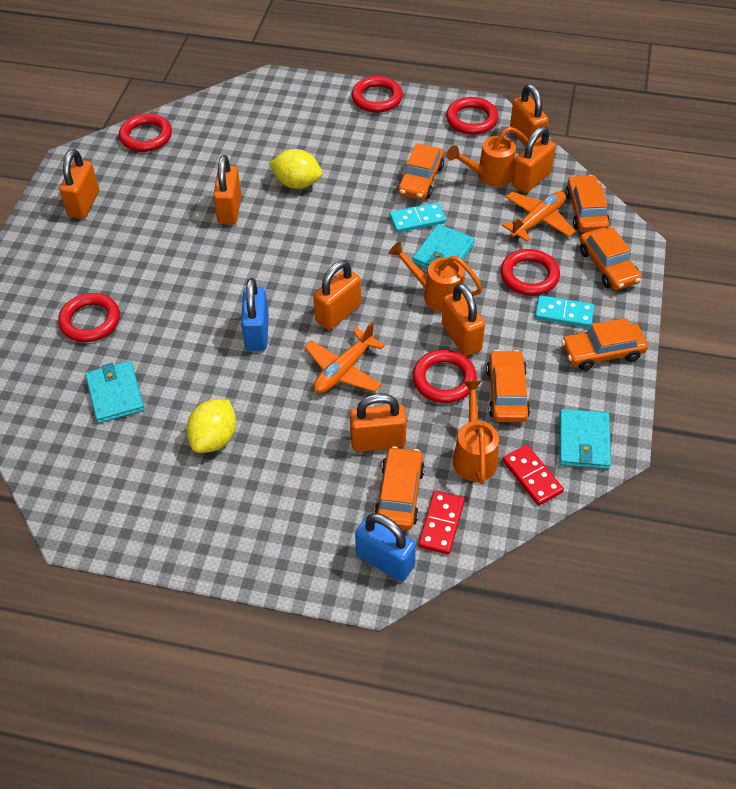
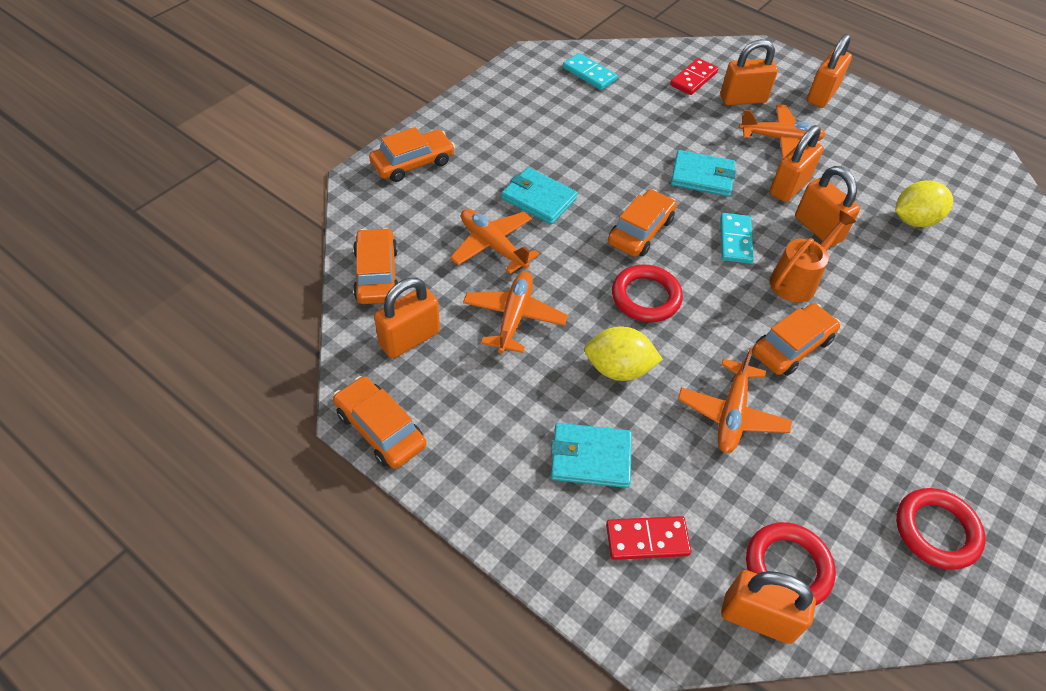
blue padlock: 2 -> 0
orange car: 6 -> 5
orange padlock: 7 -> 6
orange plane: 2 -> 4
orange watering can: 3 -> 1
red ring: 6 -> 3

